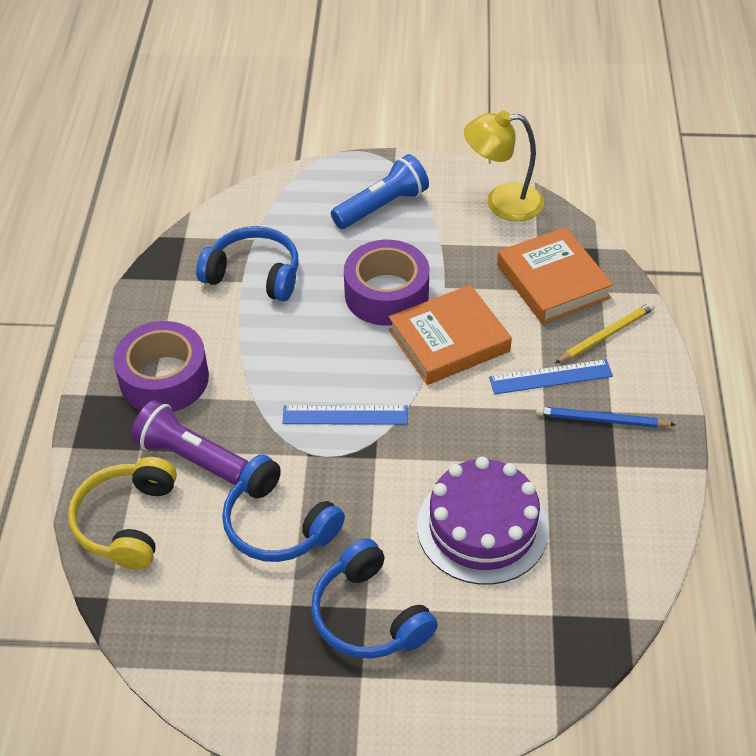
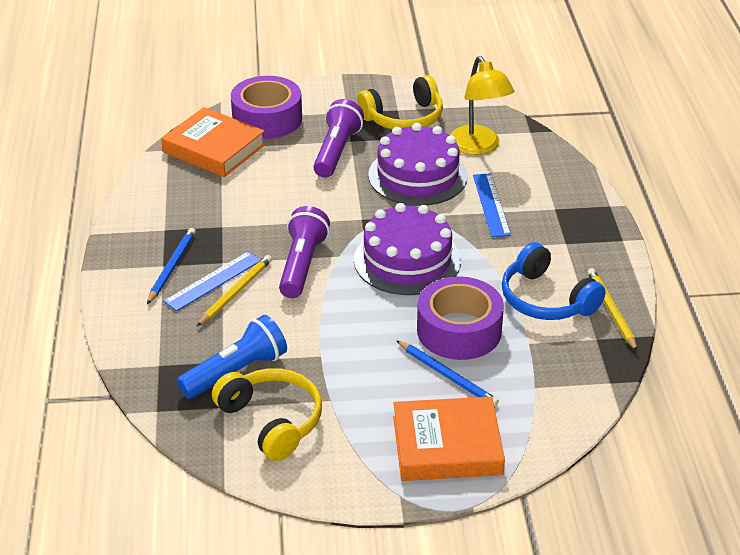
blue headphones: 3 -> 1
blue pencil: 1 -> 2
purple cake: 1 -> 2
purple flashlight: 1 -> 2
yellow headphones: 1 -> 2
yellow pencil: 1 -> 2

